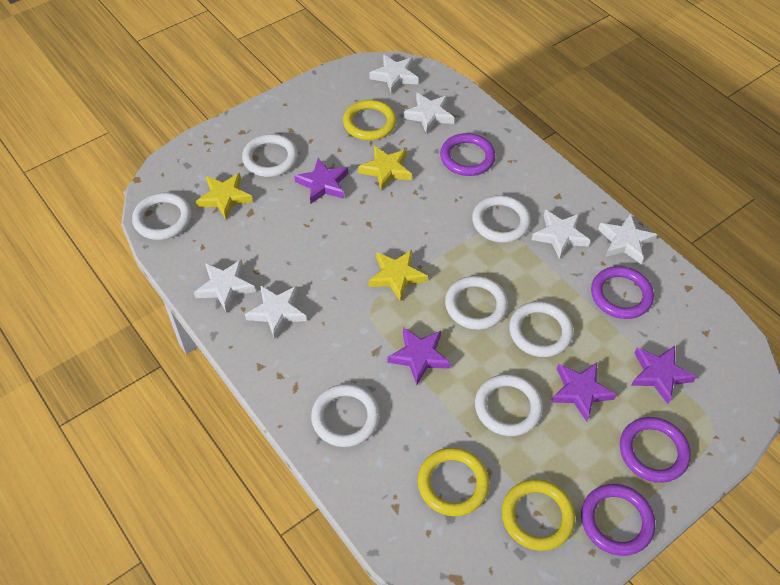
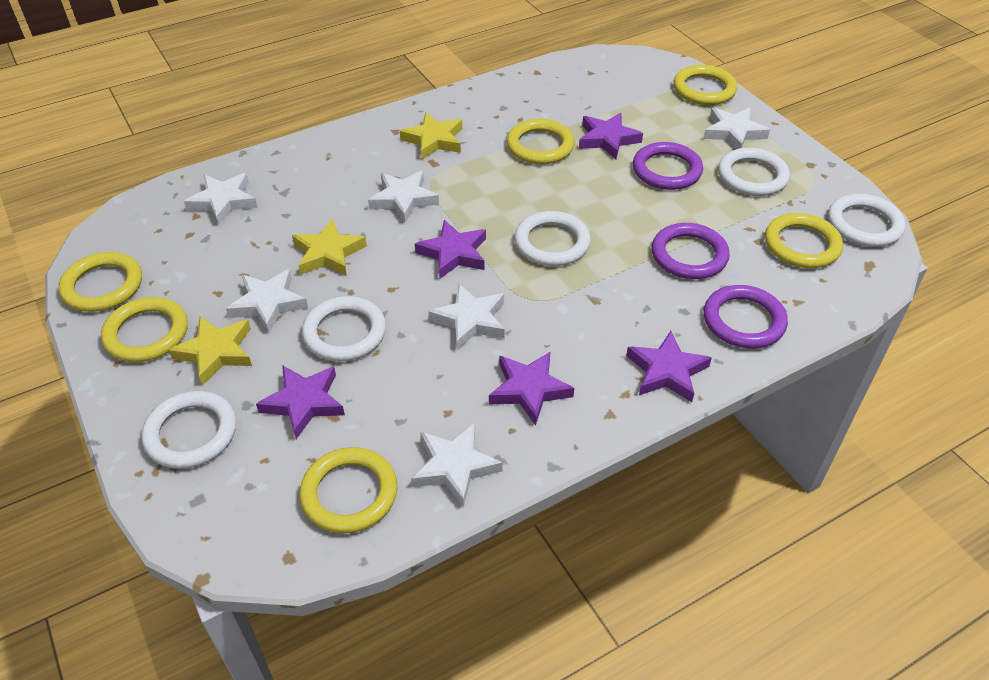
purple ring: 4 -> 3
purple star: 4 -> 5
white ring: 7 -> 5
yellow ring: 3 -> 6

